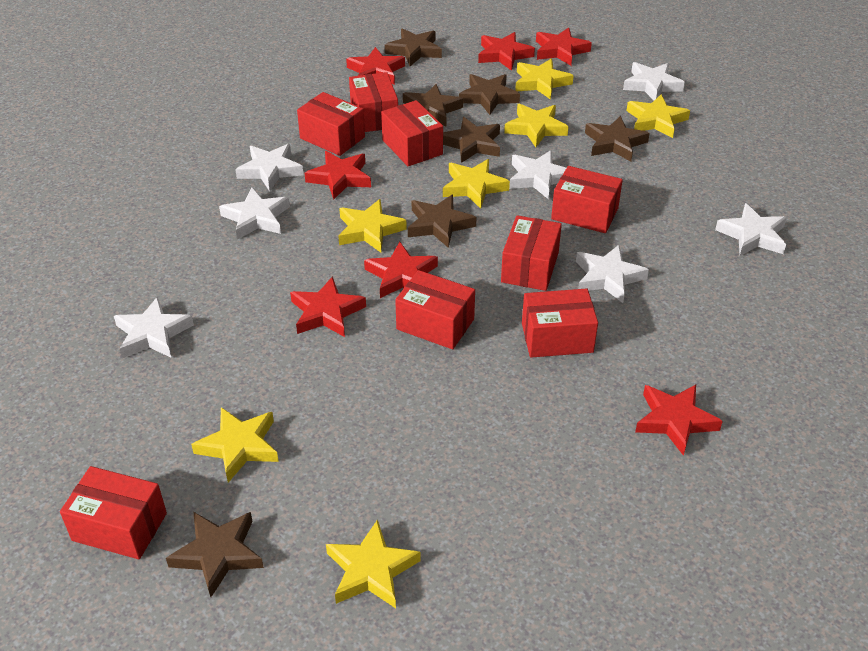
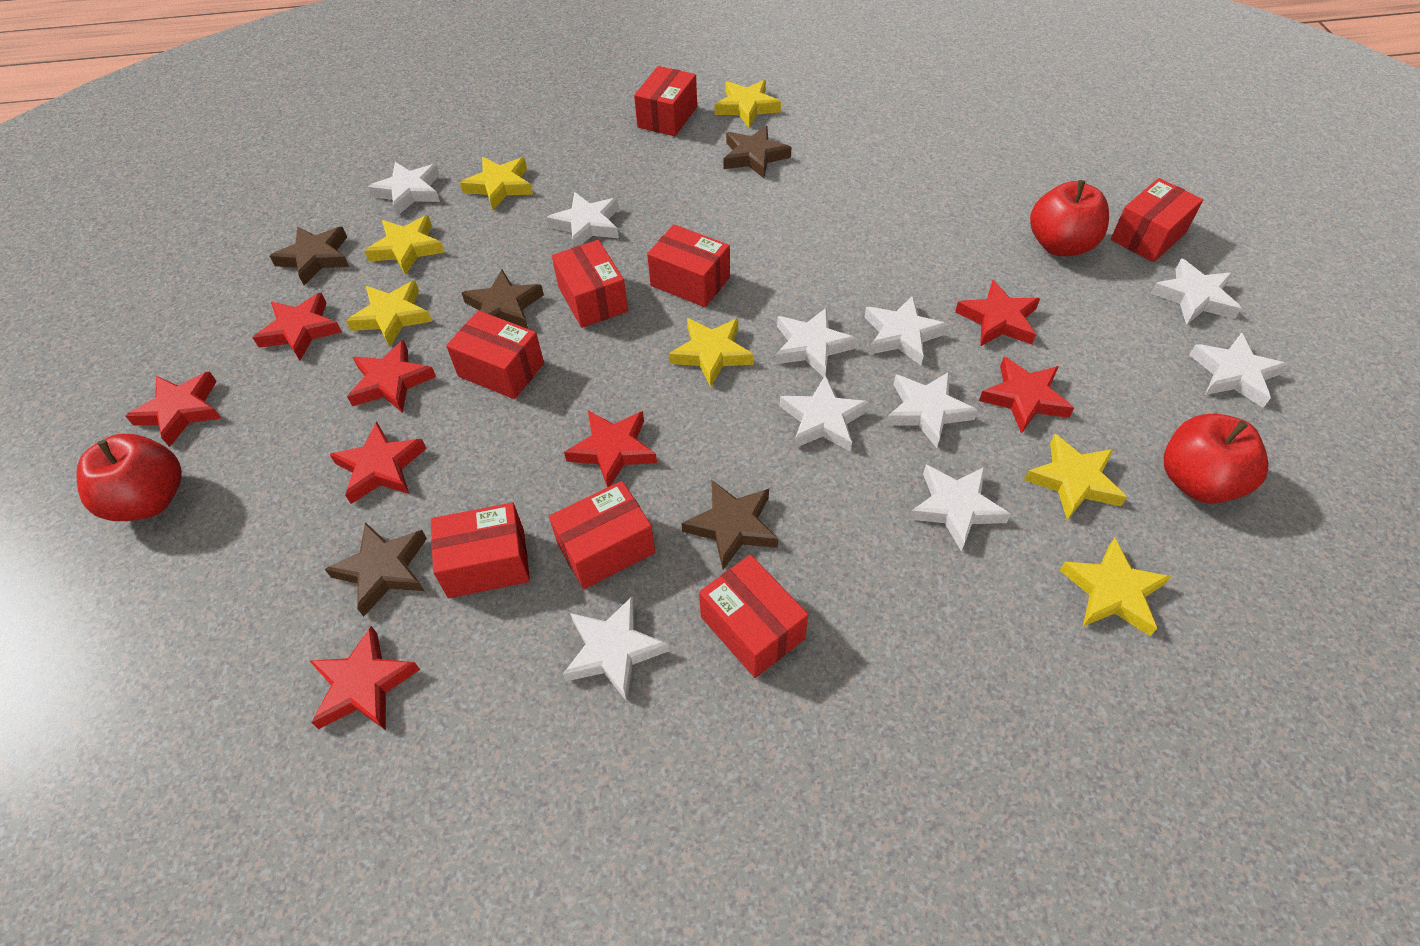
brown star: 7 -> 5
red apple: 0 -> 3
red star: 7 -> 8
white star: 7 -> 10

